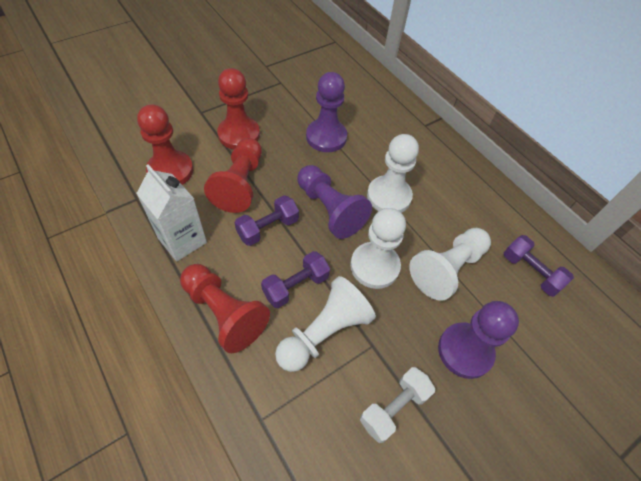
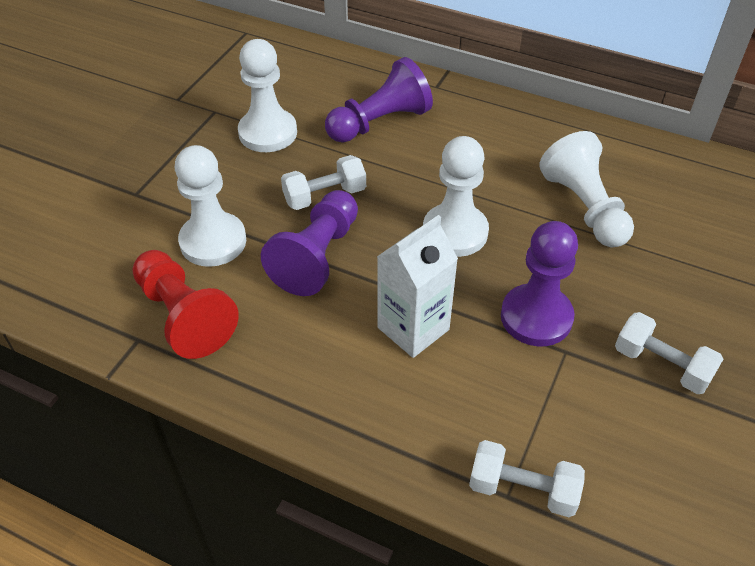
purple dumbbell: 3 -> 0
red pawn: 4 -> 1
white dumbbell: 1 -> 3

